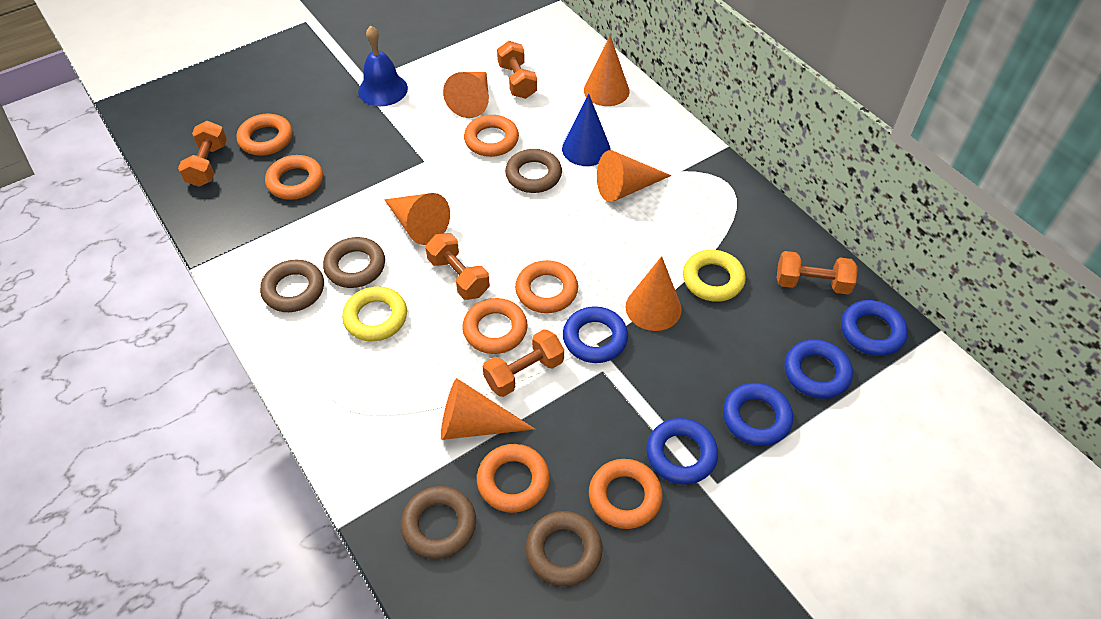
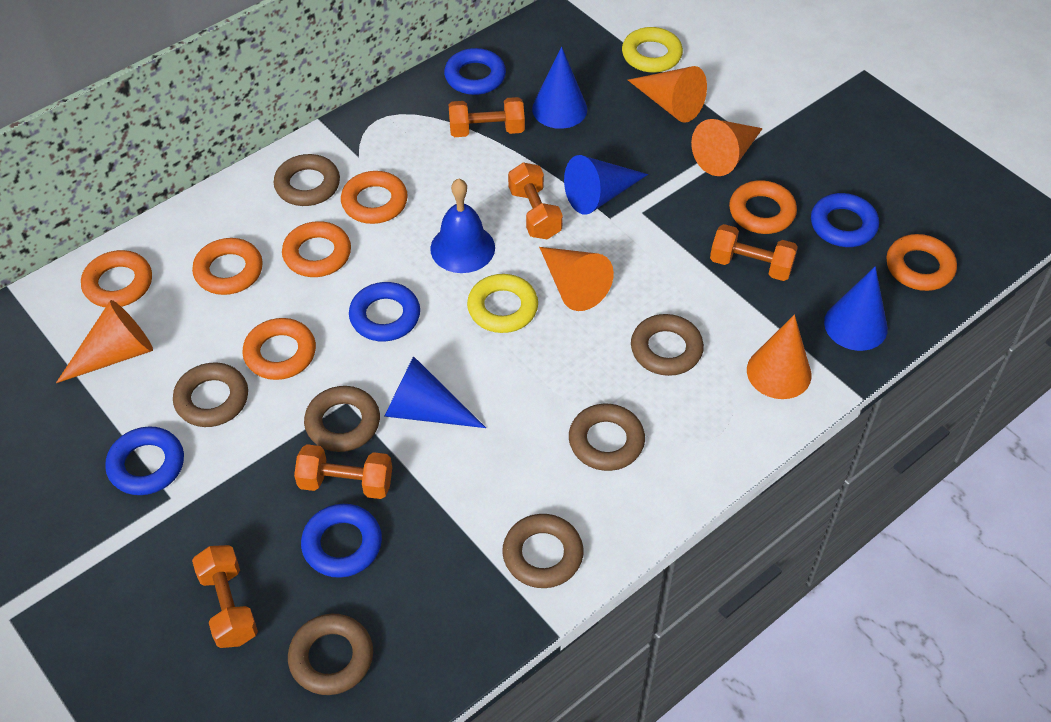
blue cone: 1 -> 4
brown ring: 5 -> 7
orange cone: 6 -> 5

